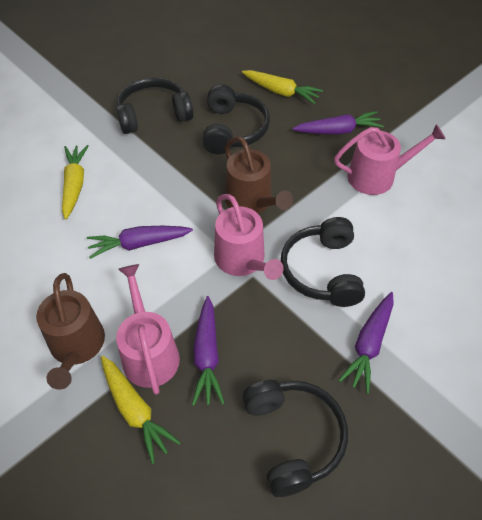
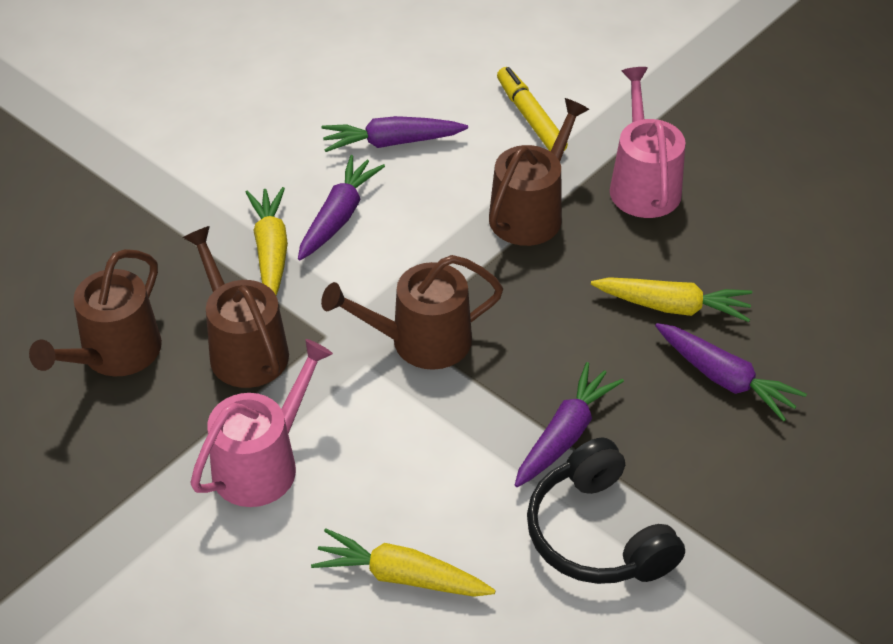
black headphones: 4 -> 1
brown watering can: 2 -> 4
pink watering can: 3 -> 2
yellow marker: 0 -> 1

